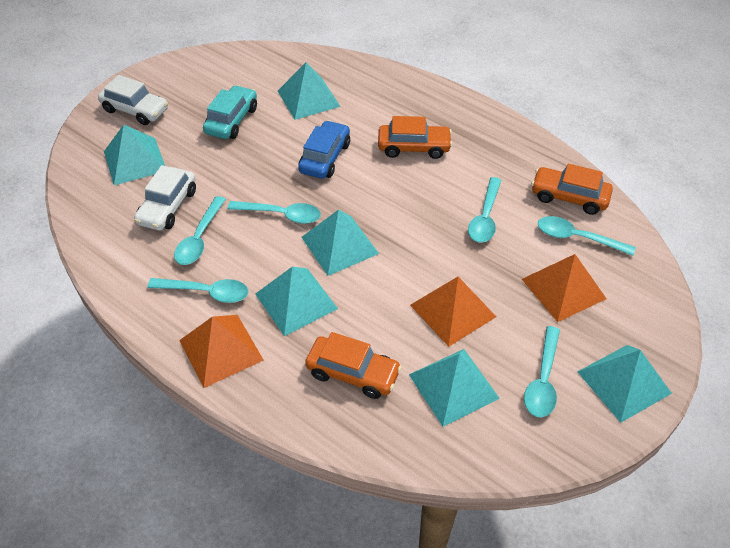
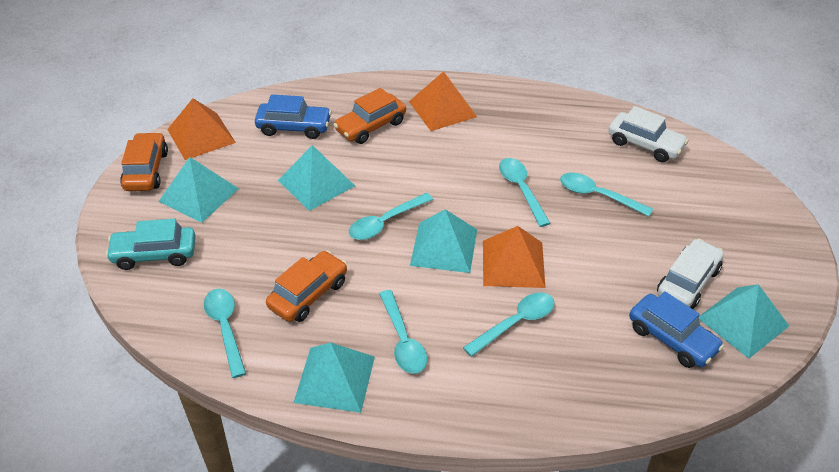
blue car: 1 -> 2
turquoise pyramid: 6 -> 5

